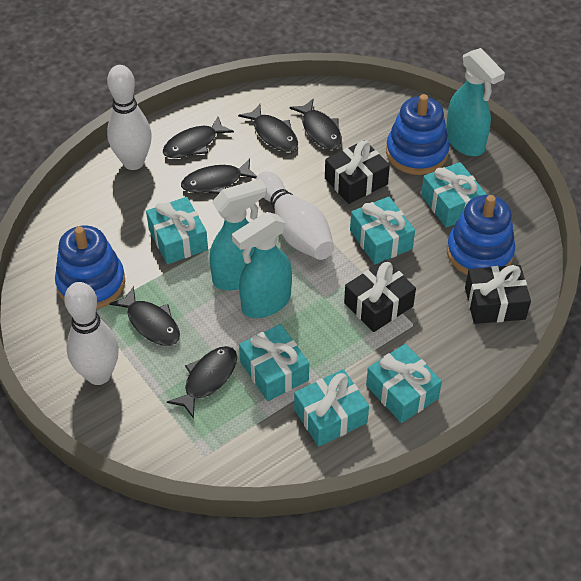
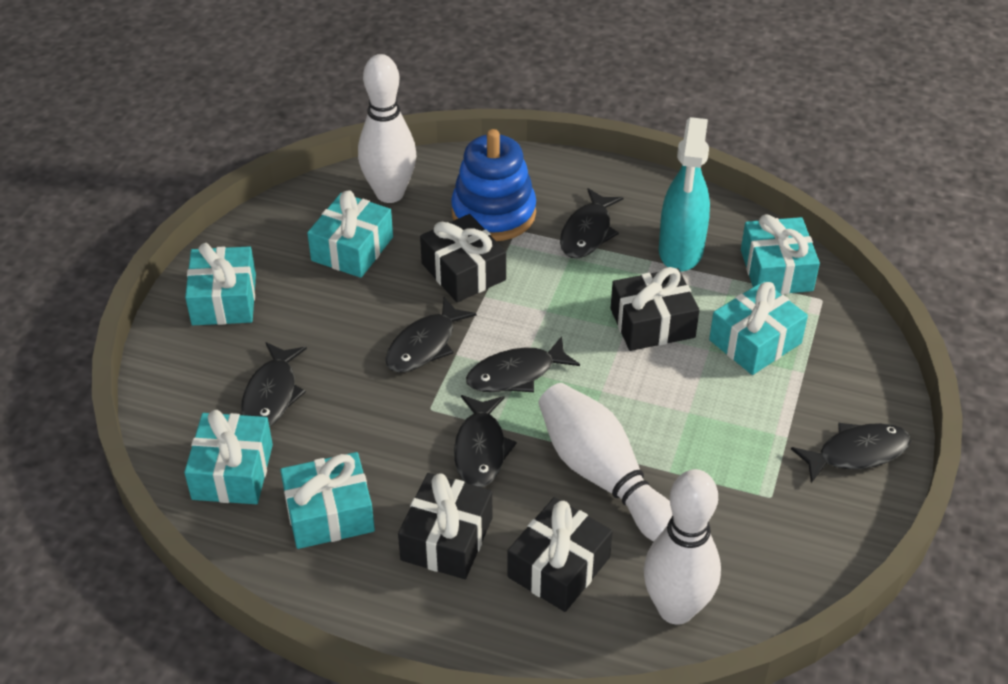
black gift: 3 -> 4
blue stacking toy: 3 -> 1
turquoise spray bottle: 3 -> 1

